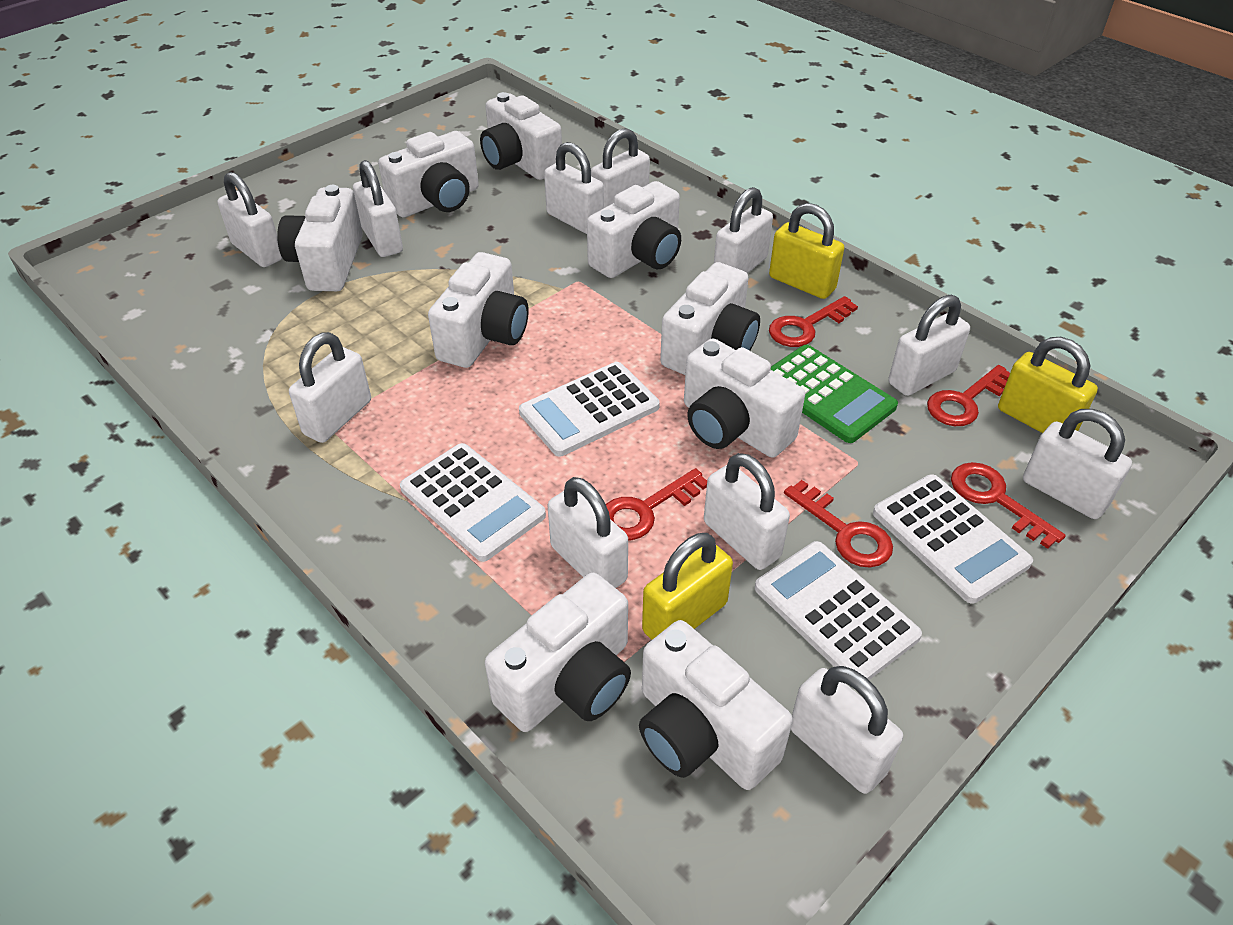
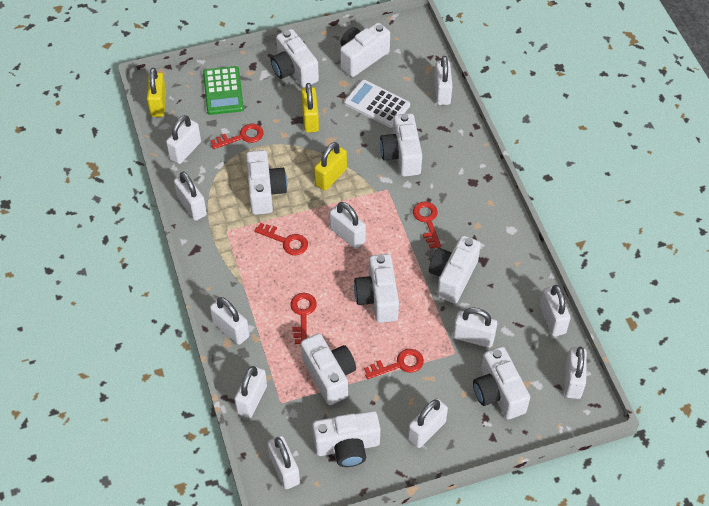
white calculator: 4 -> 1

